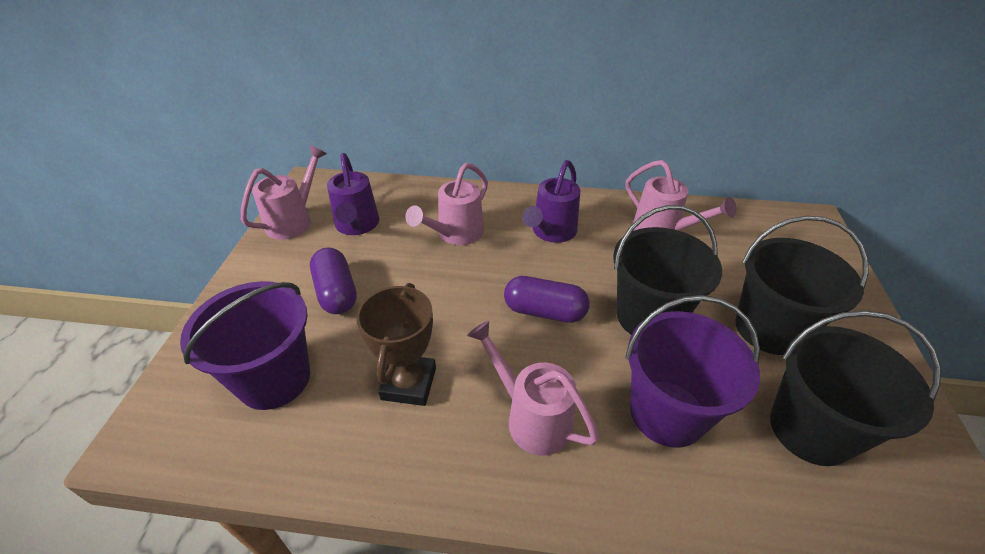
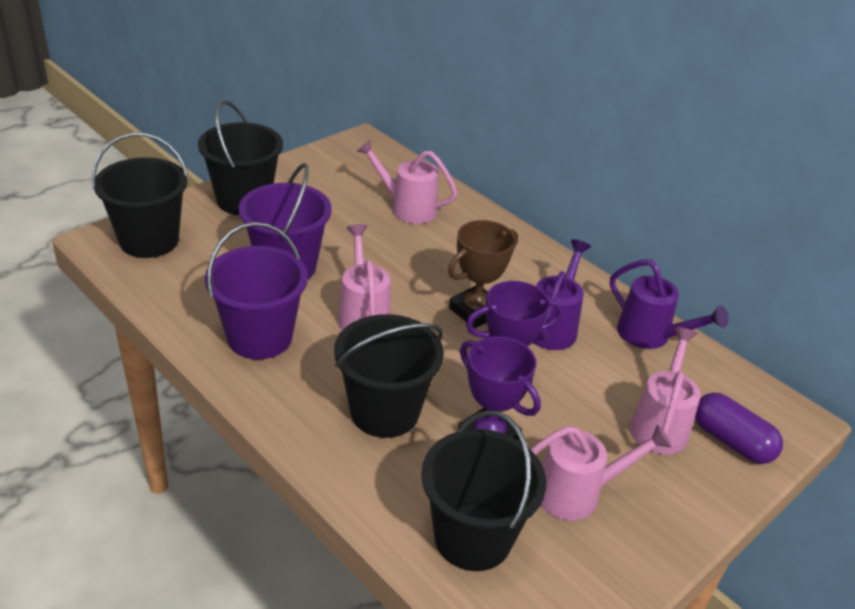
black bucket: 3 -> 4
purple capsule: 2 -> 1
purple trophy: 0 -> 2

